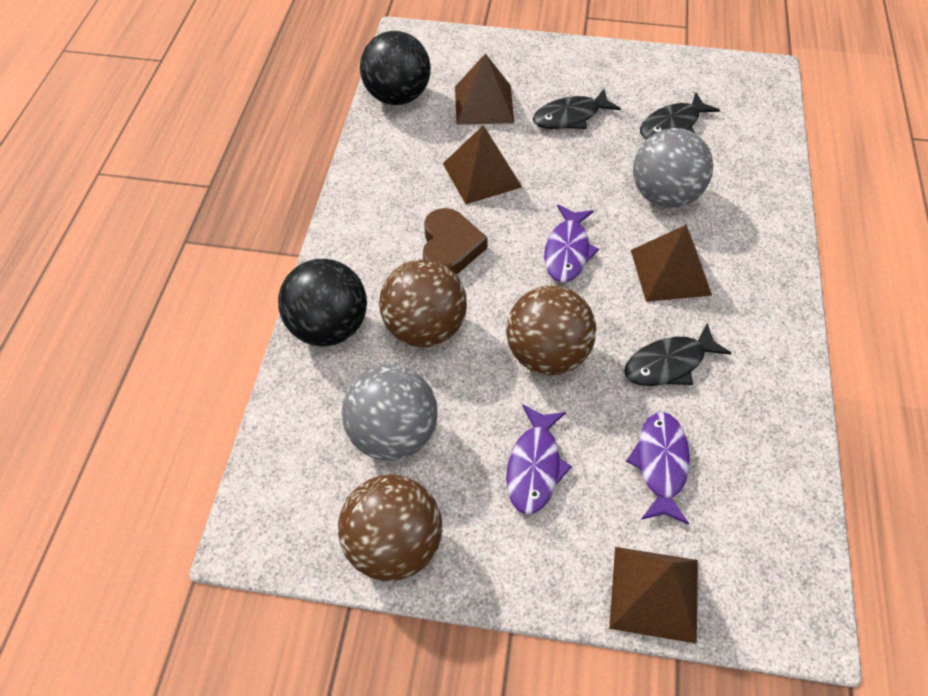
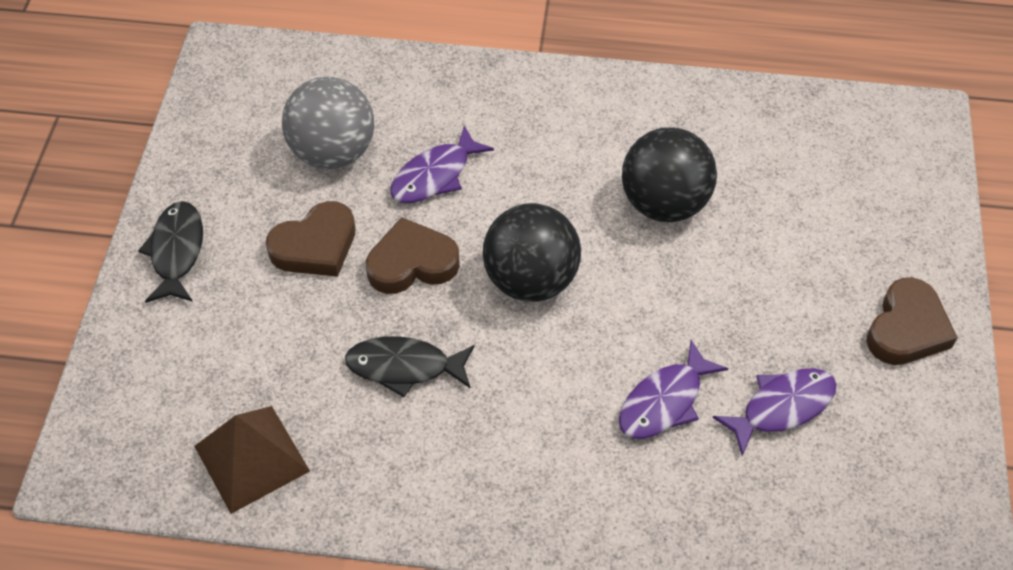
black fish: 3 -> 2
brown ball: 3 -> 0
brown heart: 1 -> 3
brown pyramid: 4 -> 1
grey ball: 2 -> 1

